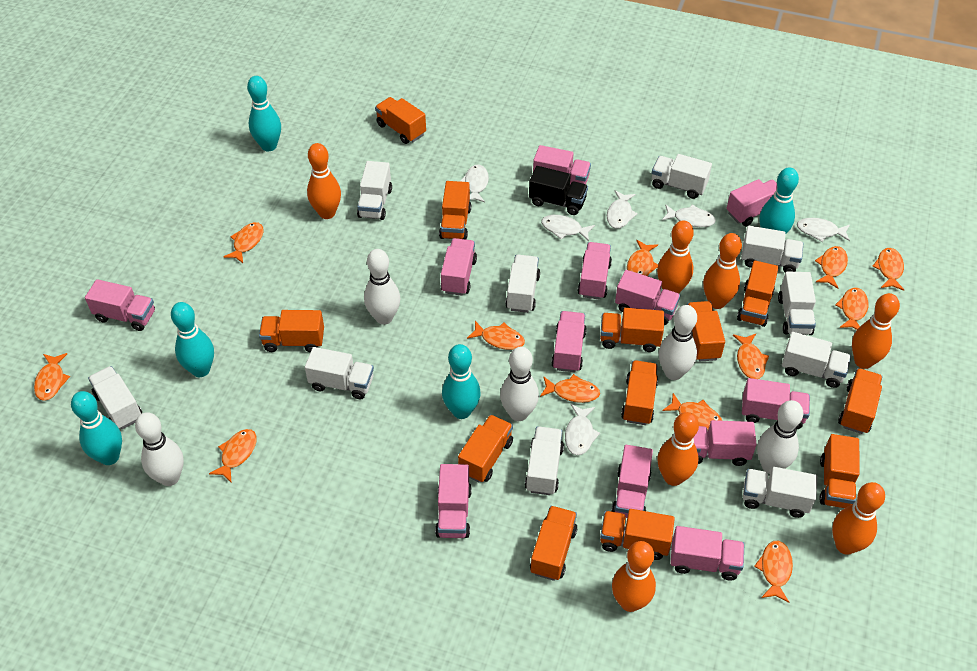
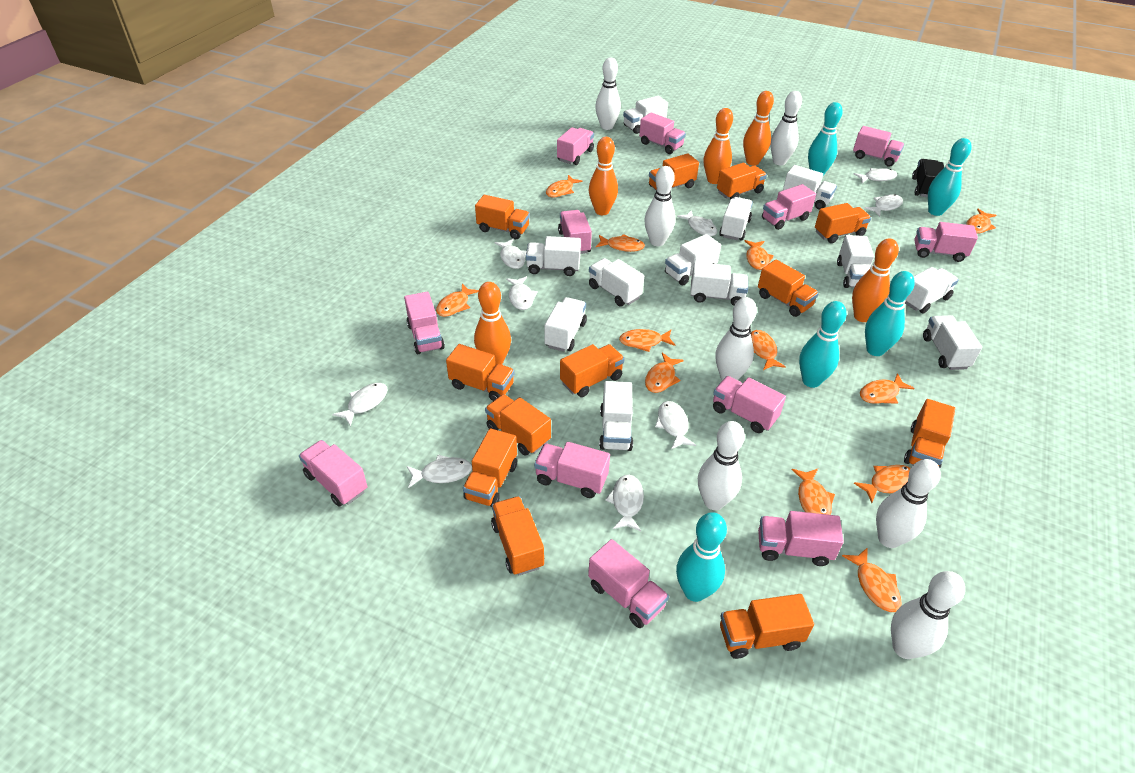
orange bowling pin: 7 -> 5
white bowling pin: 5 -> 7
white fish: 6 -> 9
white truck: 10 -> 12

